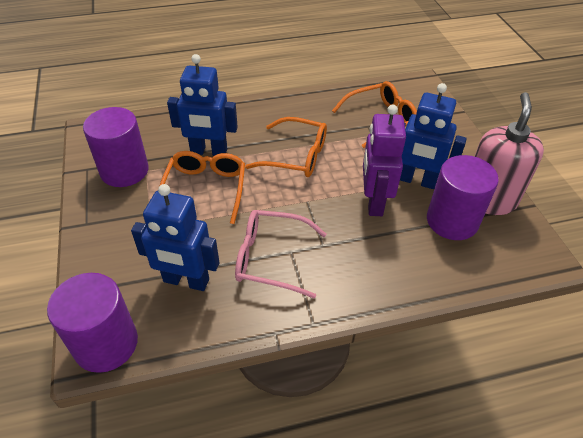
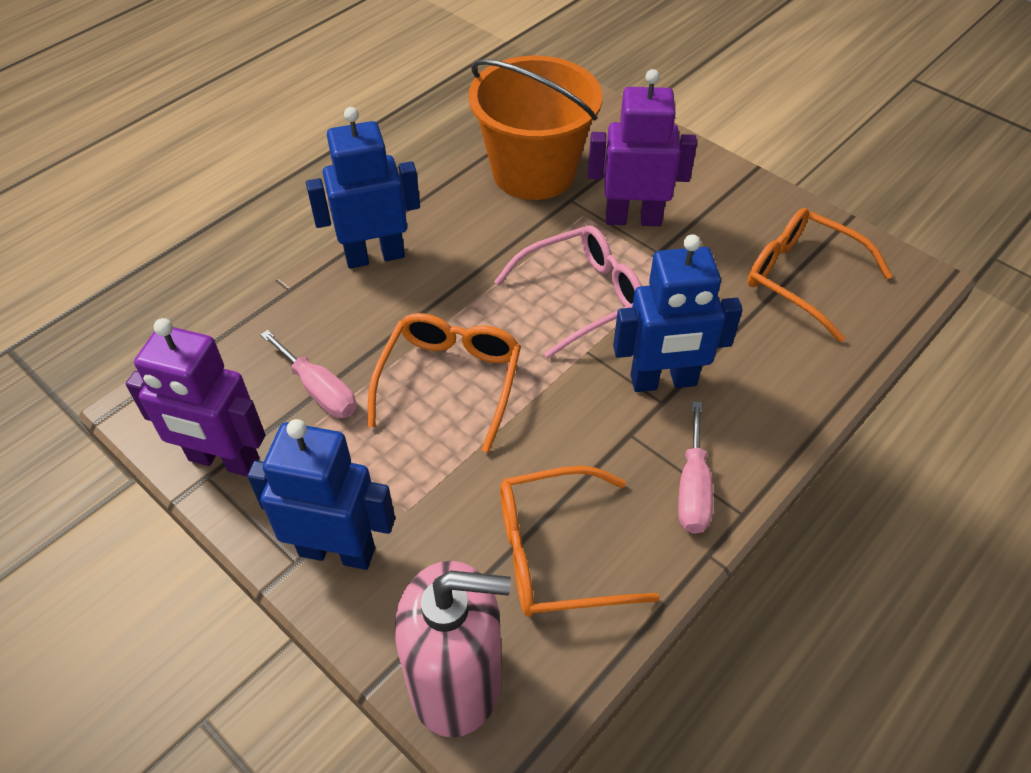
orange bucket: 0 -> 1
pink screwdriver: 0 -> 2
purple cylinder: 3 -> 0
purple robot: 1 -> 2

